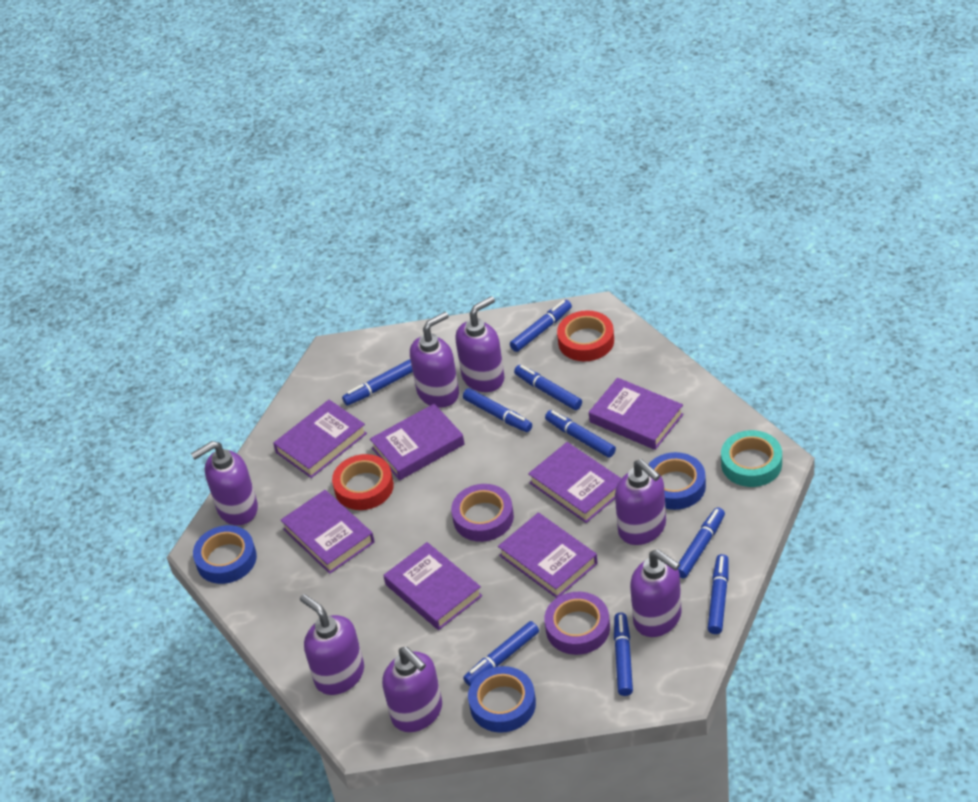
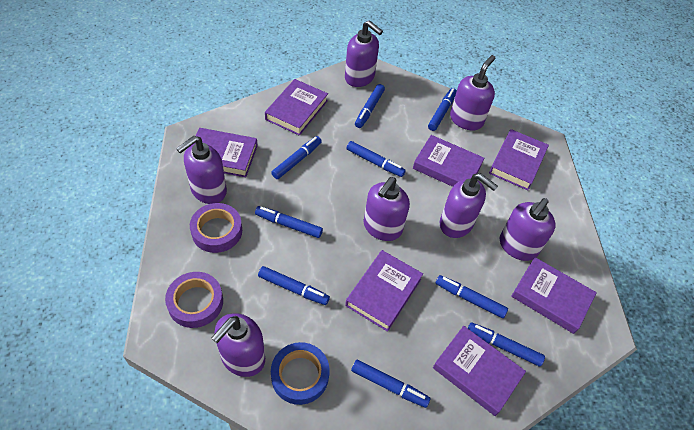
blue tape: 3 -> 1
red tape: 2 -> 0
turquoise tape: 1 -> 0

